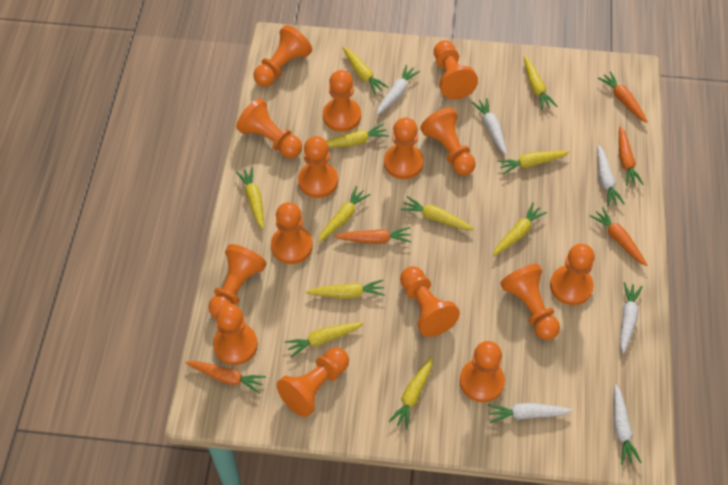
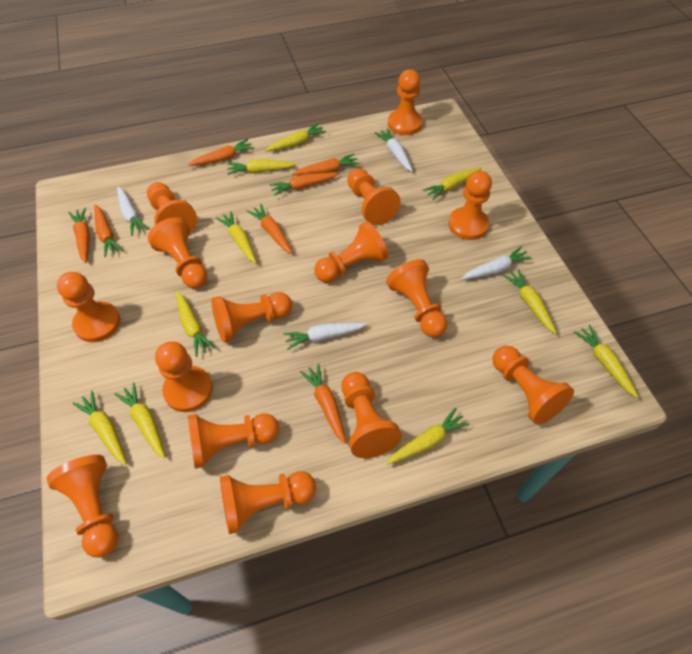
orange carrot: 5 -> 7
white carrot: 6 -> 4
yellow carrot: 11 -> 10

